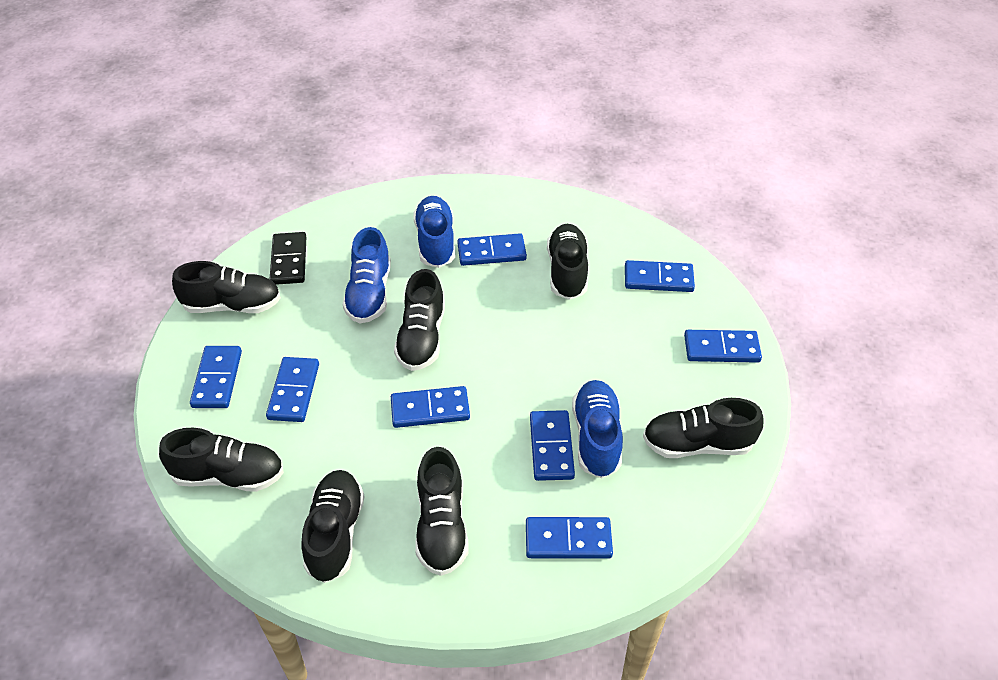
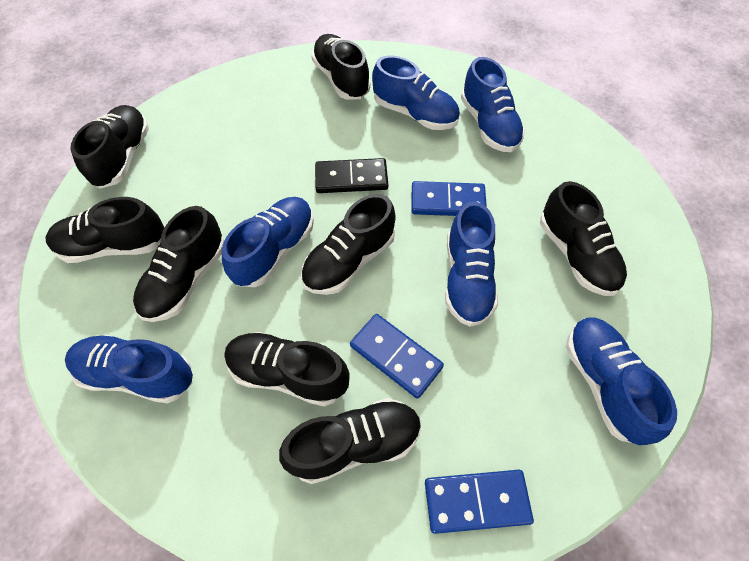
black shoe: 7 -> 8
blue domino: 8 -> 3
blue shoe: 3 -> 6

